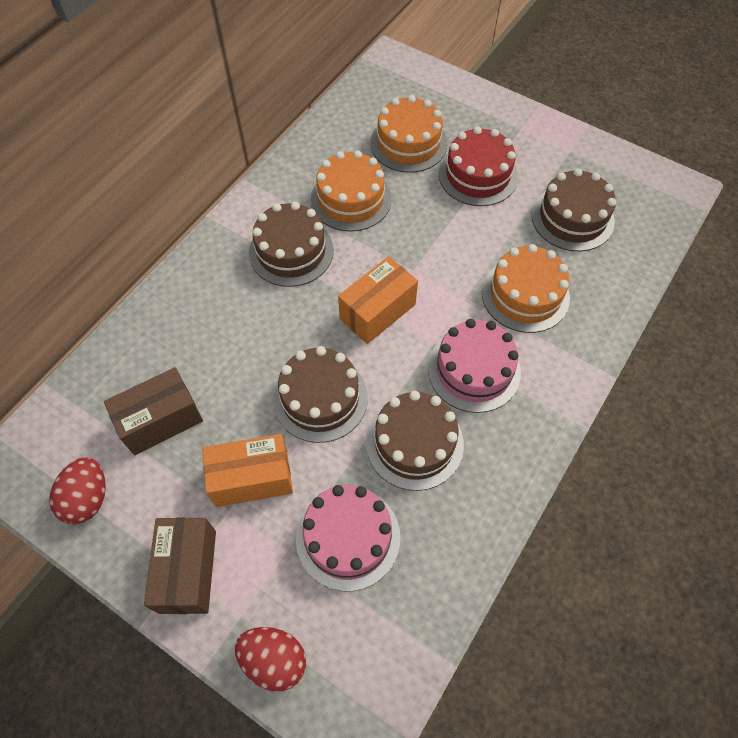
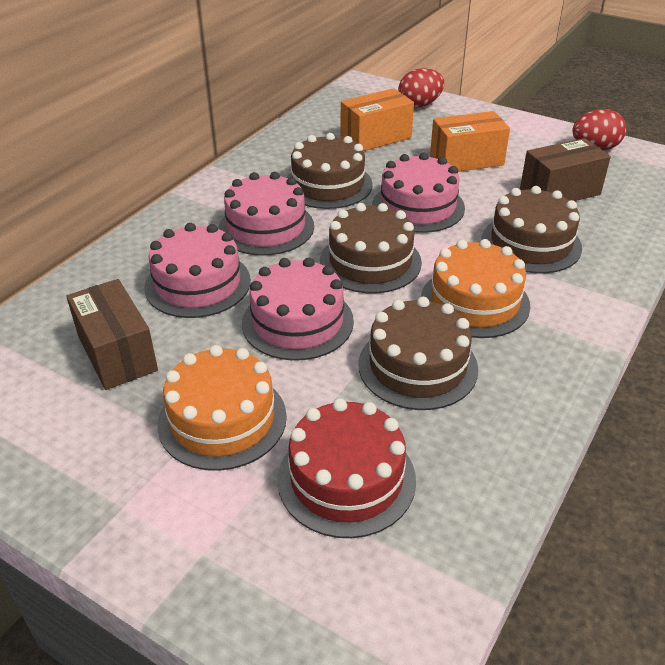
orange cake: 3 -> 2
pink cake: 2 -> 4

